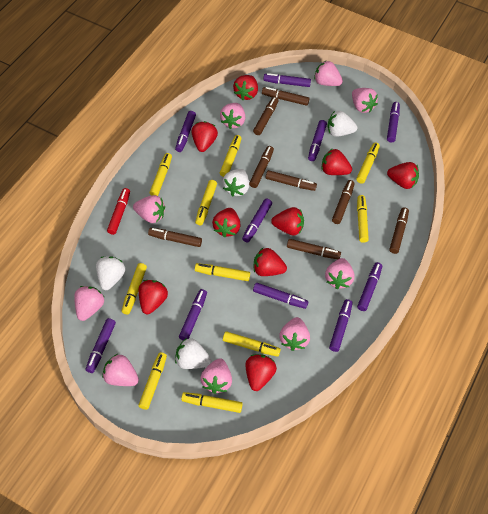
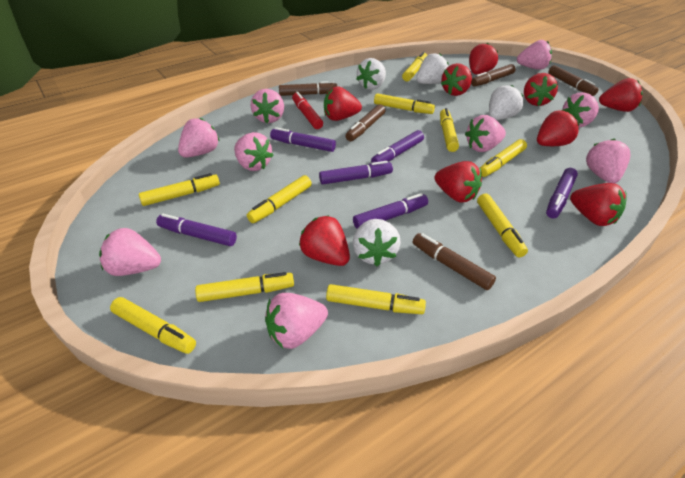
brown marker: 8 -> 5
purple marker: 10 -> 6

